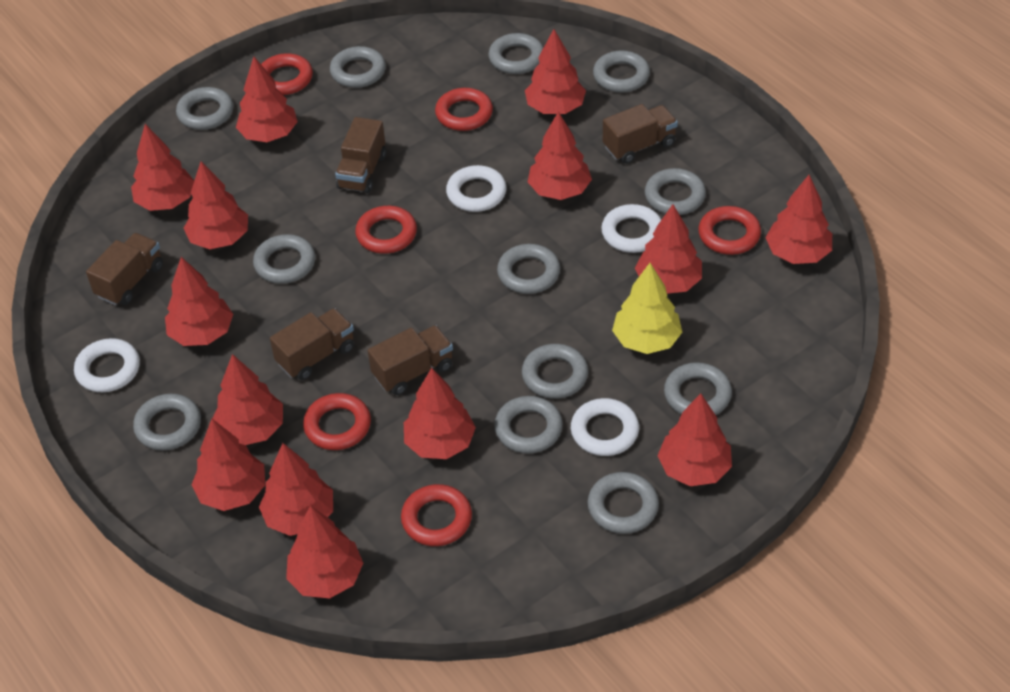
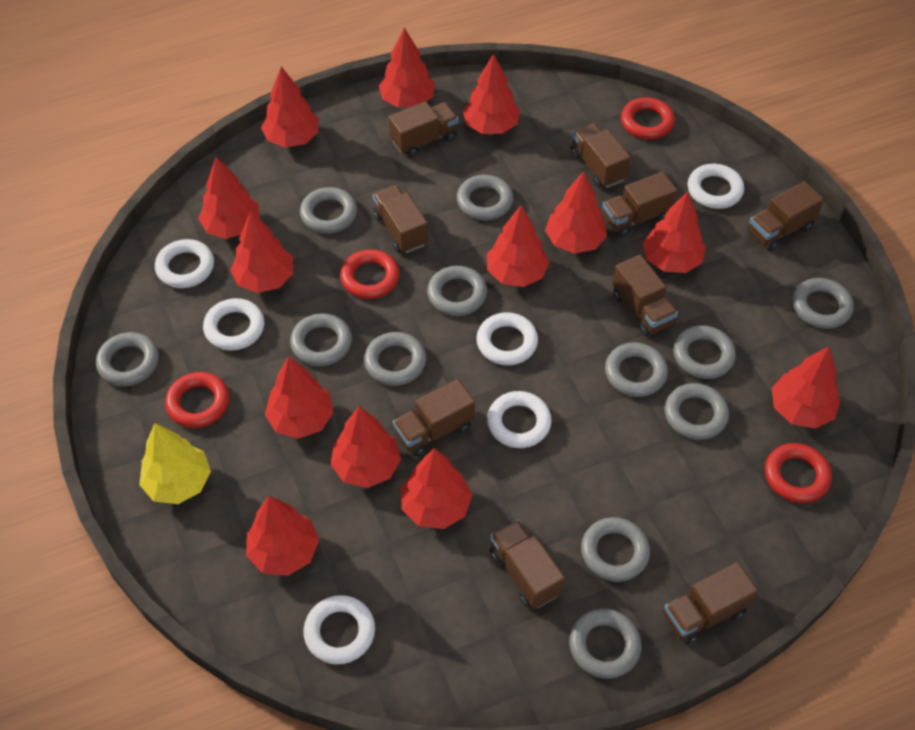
brown truck: 5 -> 9
red ring: 6 -> 4
red tree: 14 -> 13
white ring: 4 -> 6

